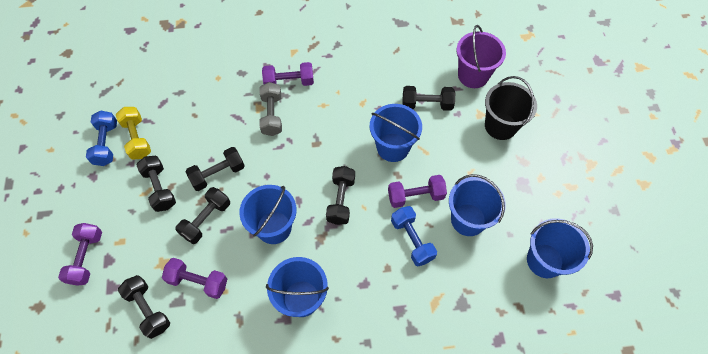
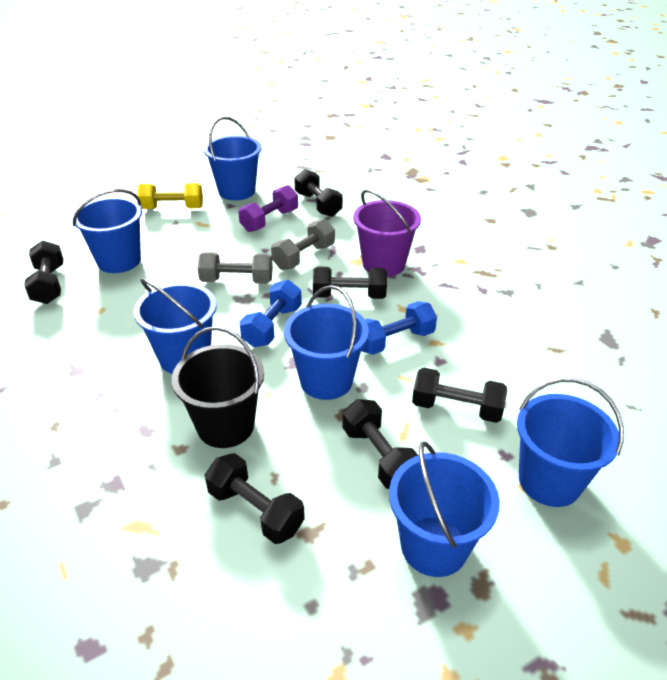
blue bucket: 5 -> 6
grey dumbbell: 1 -> 2
purple dumbbell: 4 -> 1

